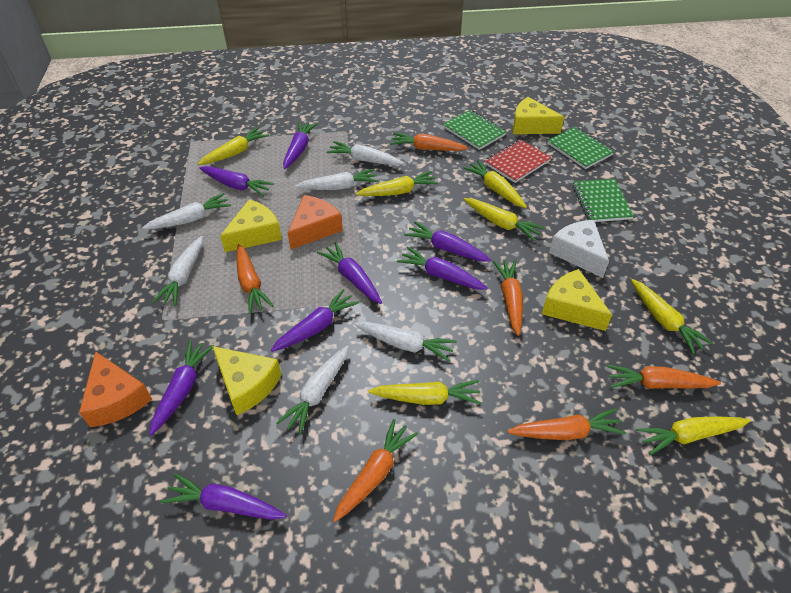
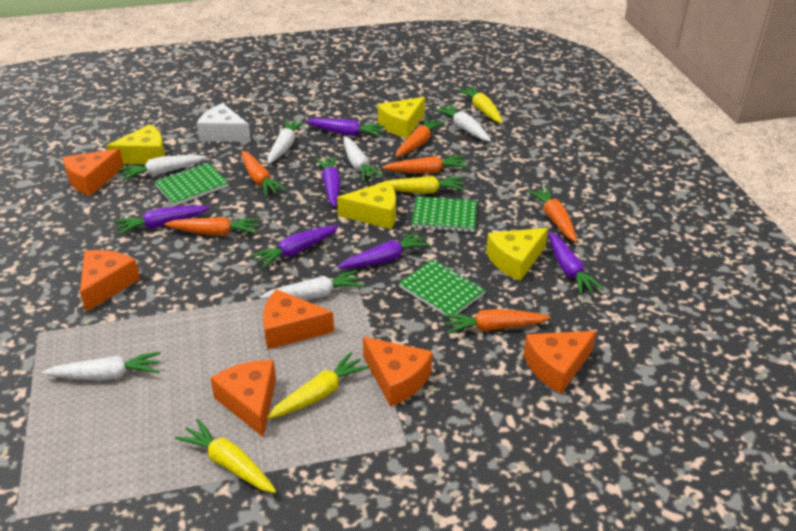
orange cheese: 2 -> 6
purple carrot: 8 -> 6
red notebook: 1 -> 0
yellow carrot: 7 -> 4

